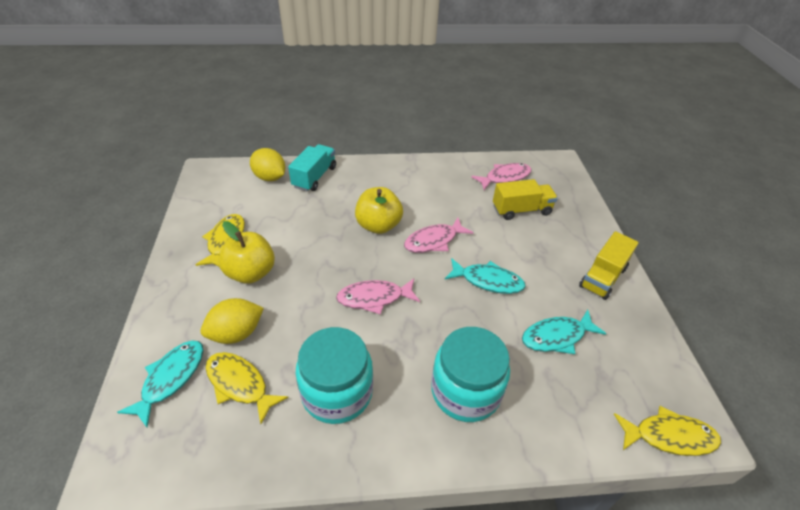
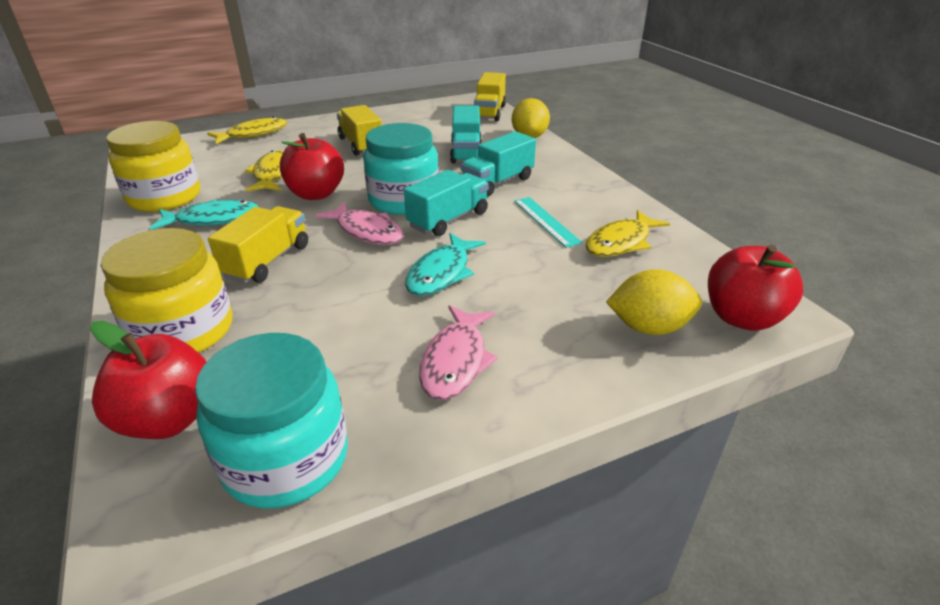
pink fish: 3 -> 2
red apple: 0 -> 3
turquoise fish: 3 -> 2
turquoise ruler: 0 -> 1
turquoise truck: 1 -> 3
yellow apple: 2 -> 0
yellow jar: 0 -> 2
yellow truck: 2 -> 3

